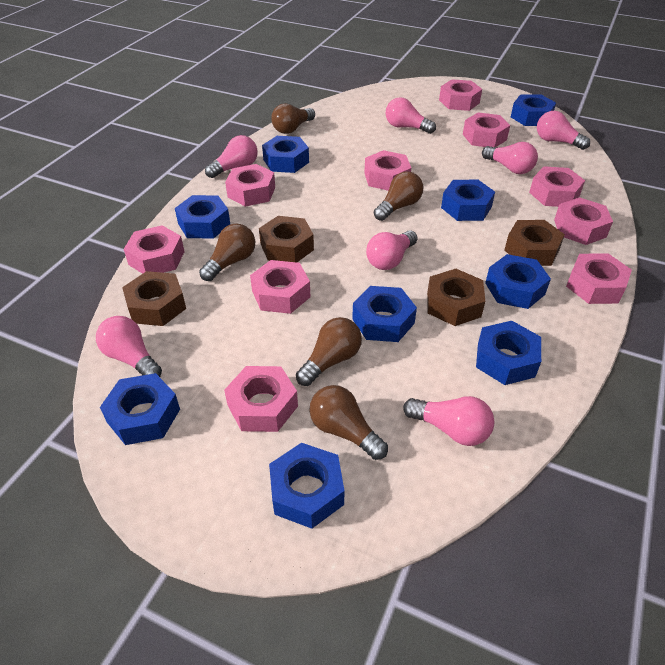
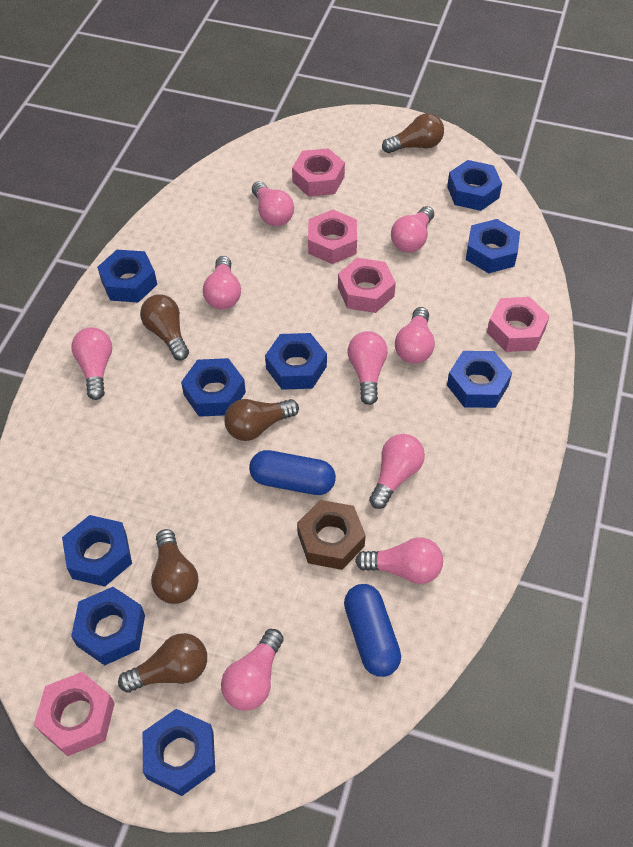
blue capsule: 0 -> 2
brown nut: 4 -> 1
pink light bulb: 7 -> 9
pink nut: 10 -> 5

